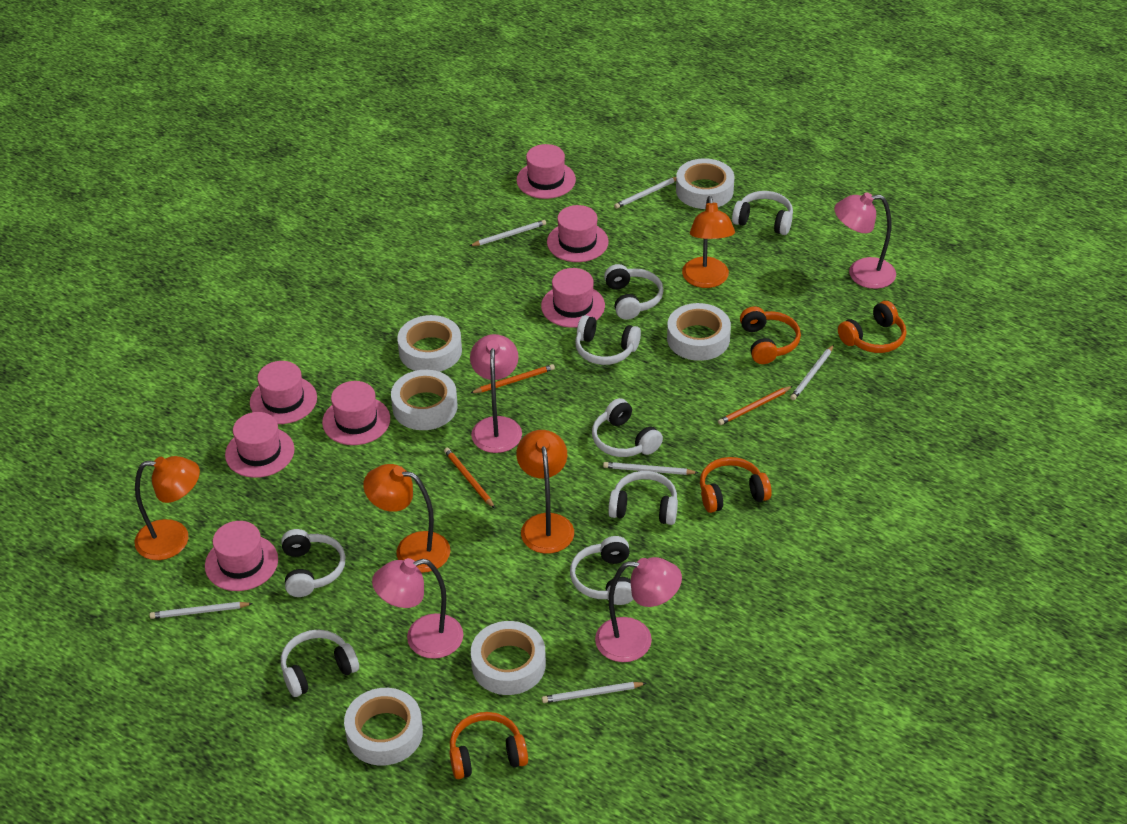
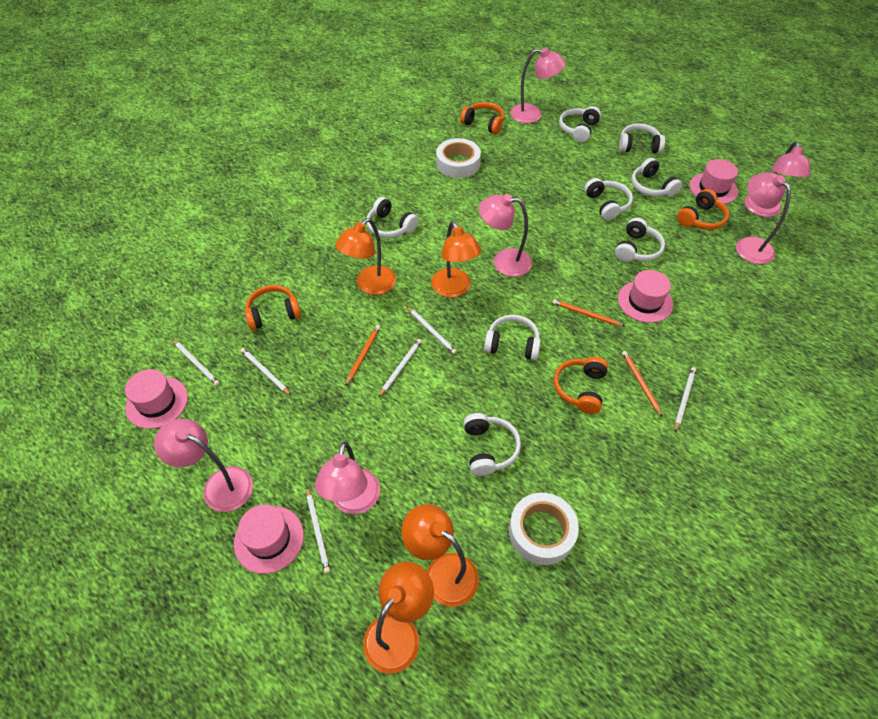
pink hat: 7 -> 4
pink lamp: 4 -> 6
white tape: 6 -> 2

